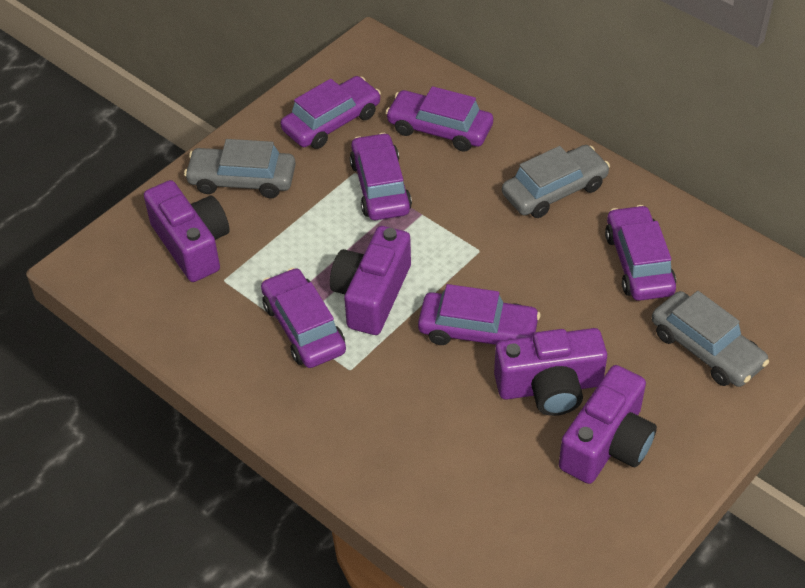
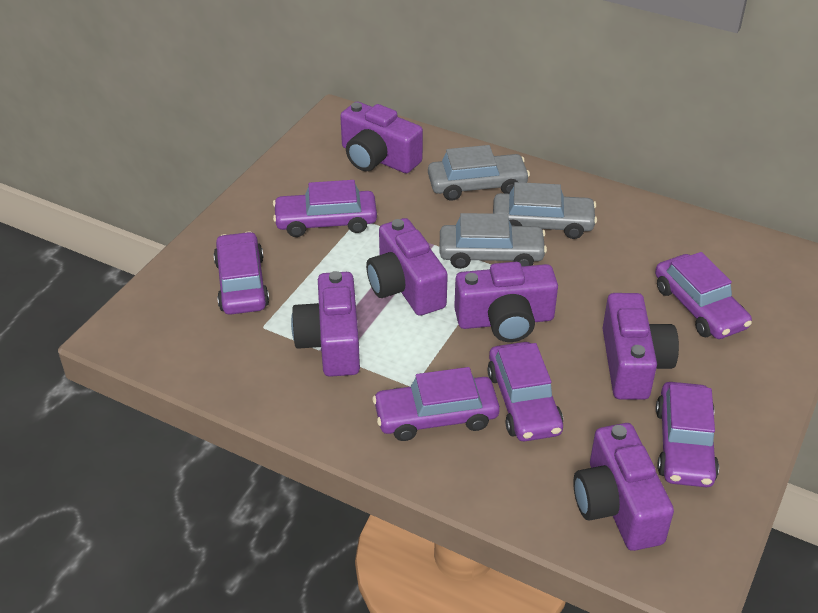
purple camera: 4 -> 6

